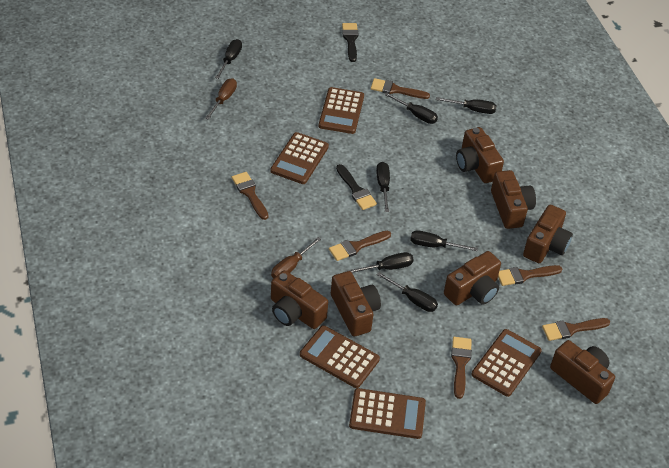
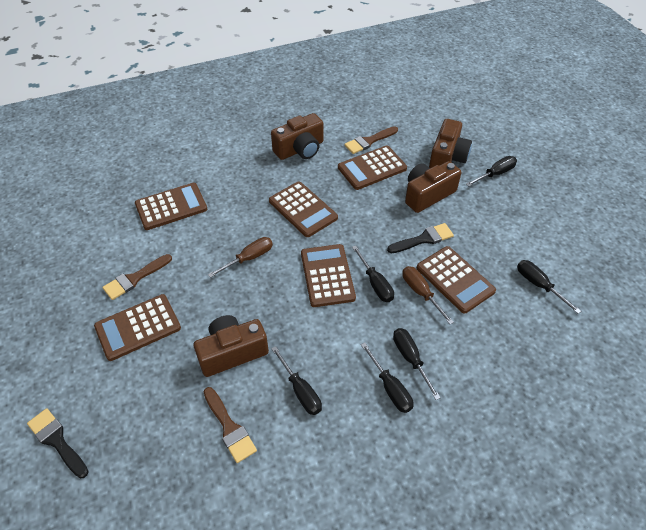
black screwdriver: 7 -> 6
brown brush: 6 -> 3
brown calculator: 5 -> 6
brown camera: 7 -> 4

